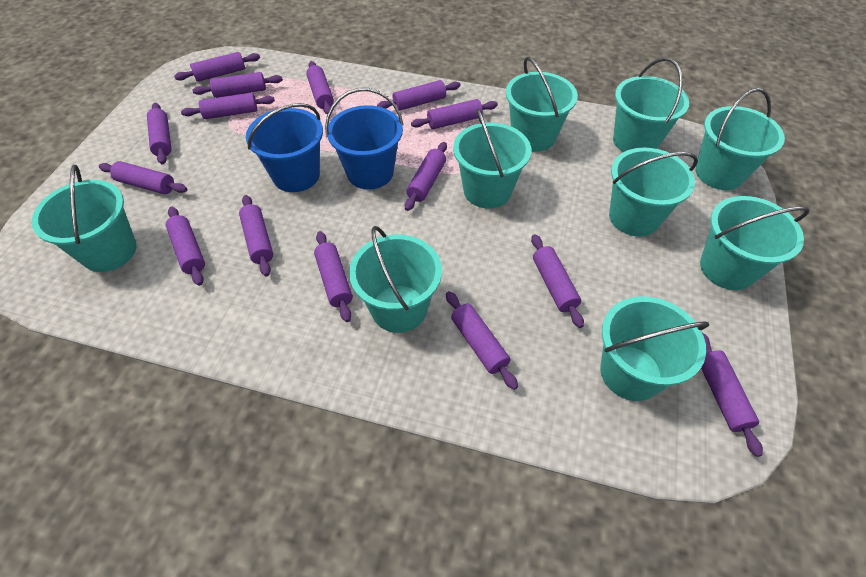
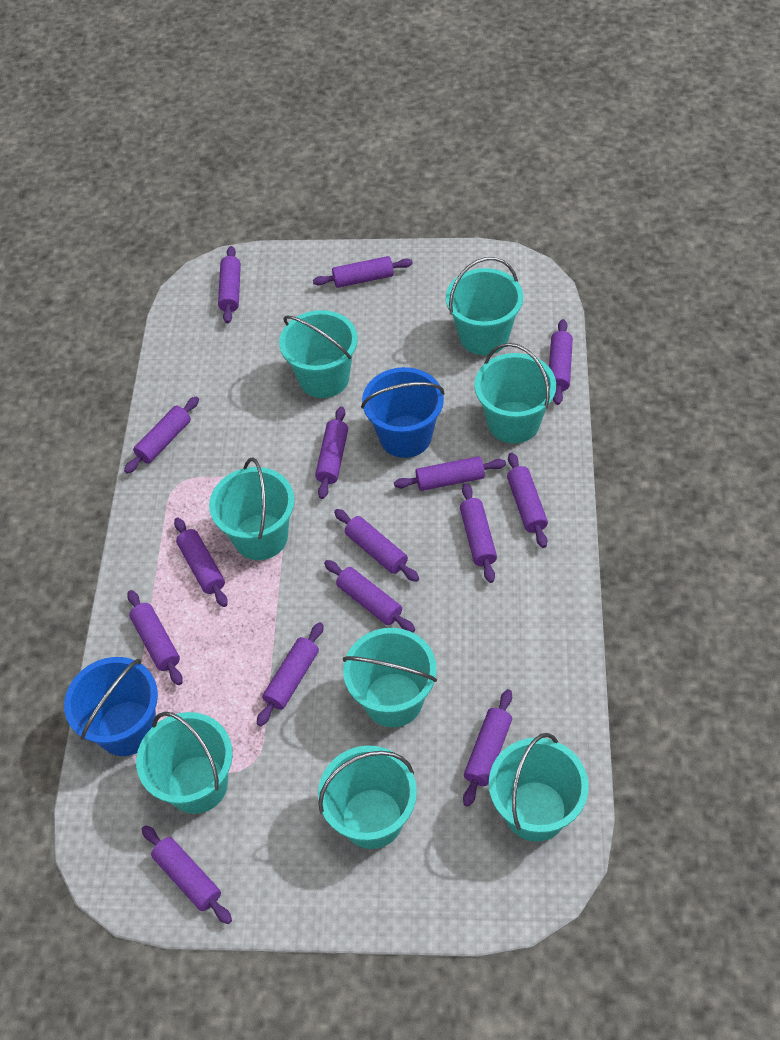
turquoise bucket: 9 -> 8

